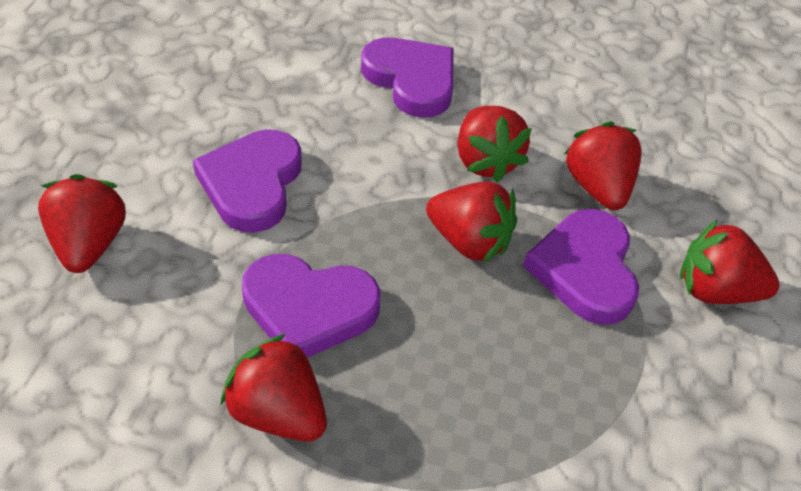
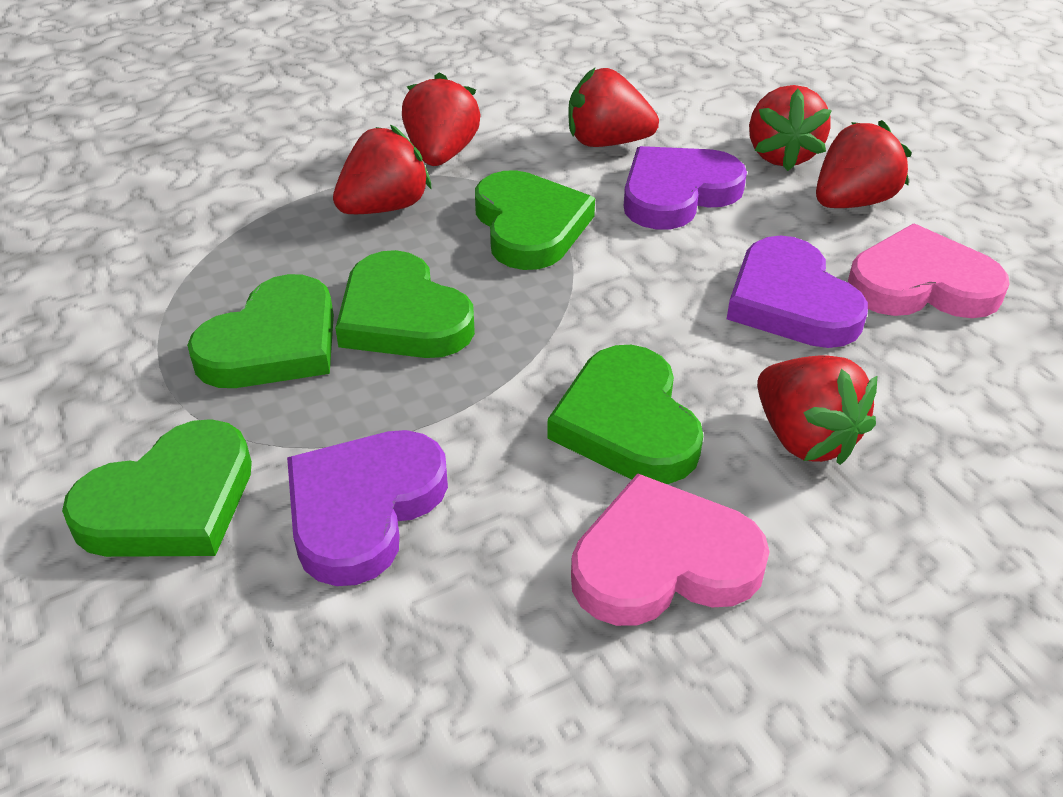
green heart: 0 -> 5
pink heart: 0 -> 2
purple heart: 4 -> 3

